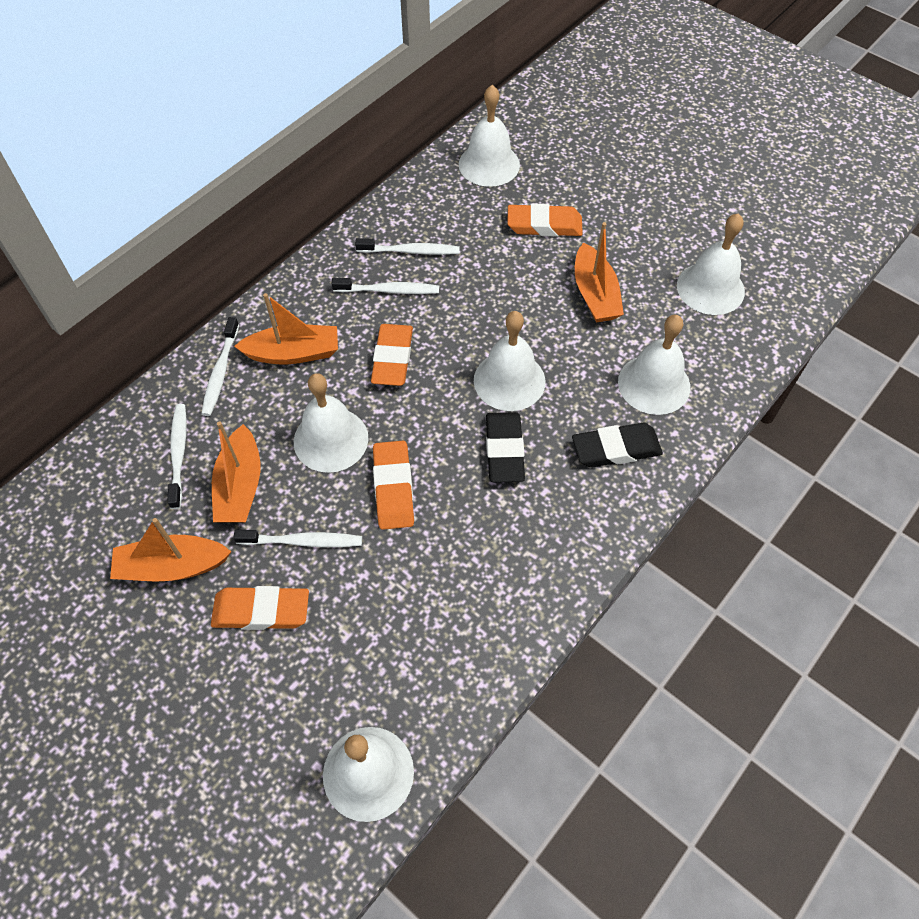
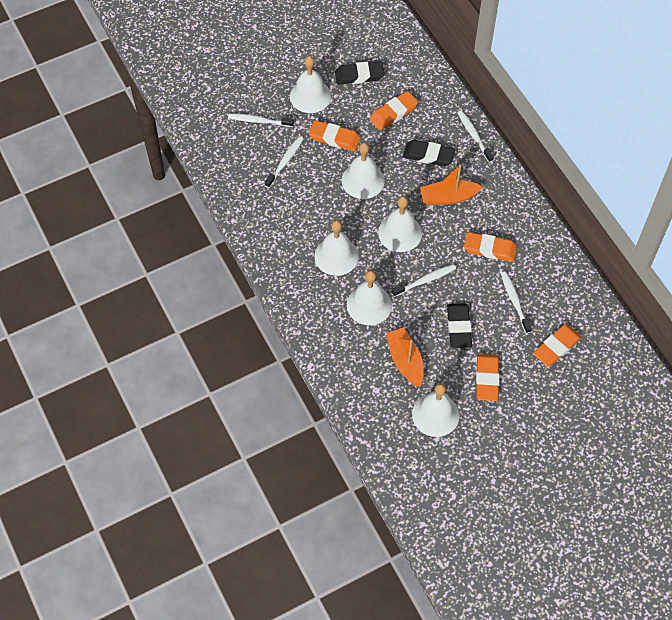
black eraser: 2 -> 3
orange boat: 4 -> 2
orange eraser: 4 -> 5

